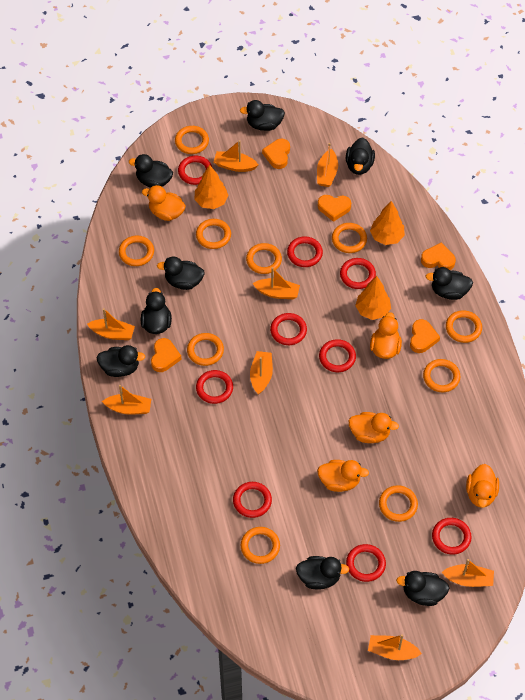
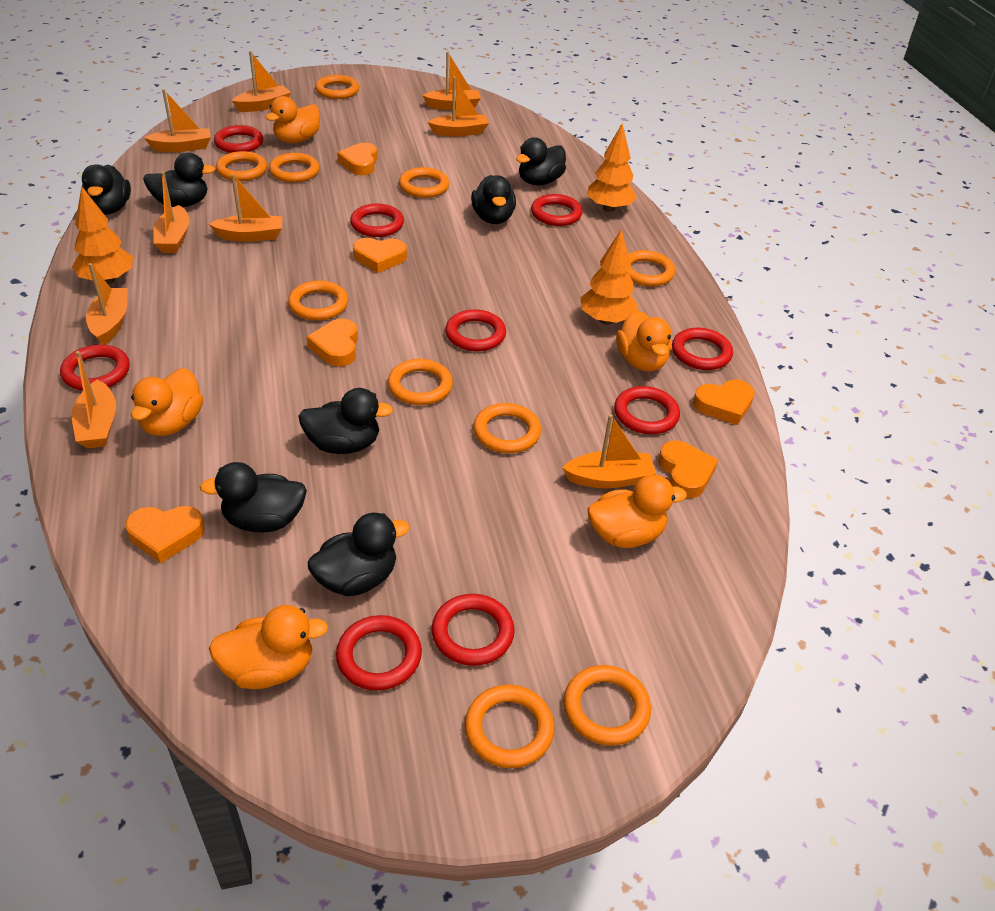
black duck: 9 -> 7
orange boat: 8 -> 9
orange heart: 5 -> 6

